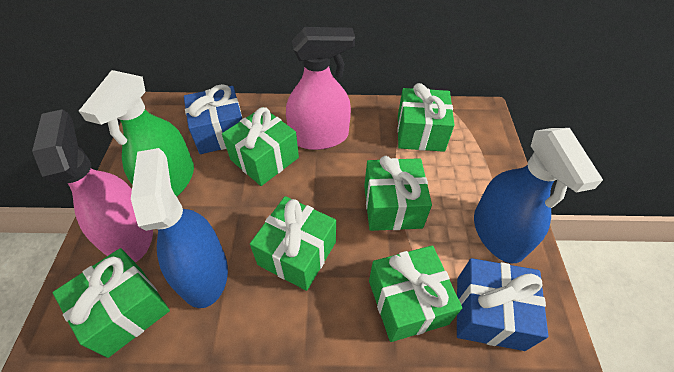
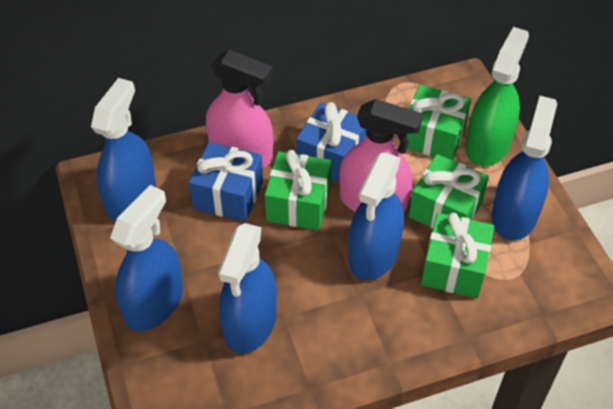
blue spray bottle: 2 -> 5
green gift: 6 -> 4

